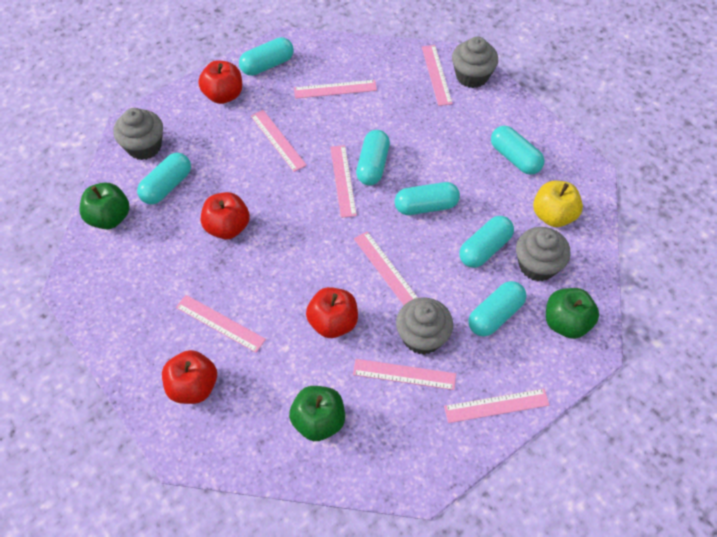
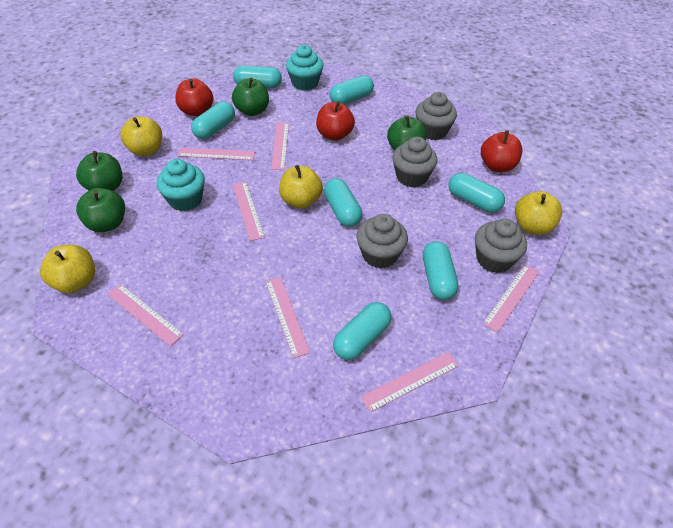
green apple: 3 -> 4
pink ruler: 8 -> 7
red apple: 4 -> 3
turquoise cupcake: 0 -> 2
yellow apple: 1 -> 4

